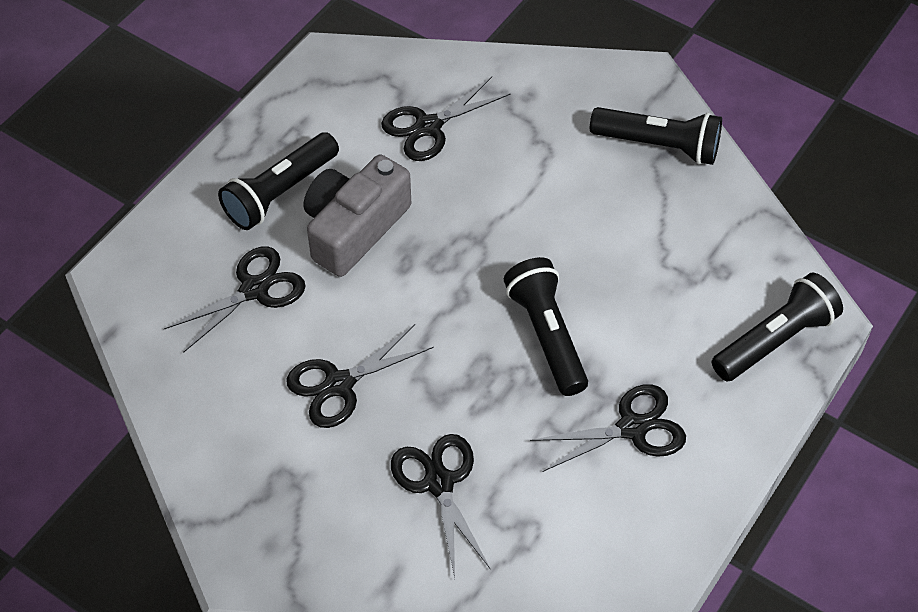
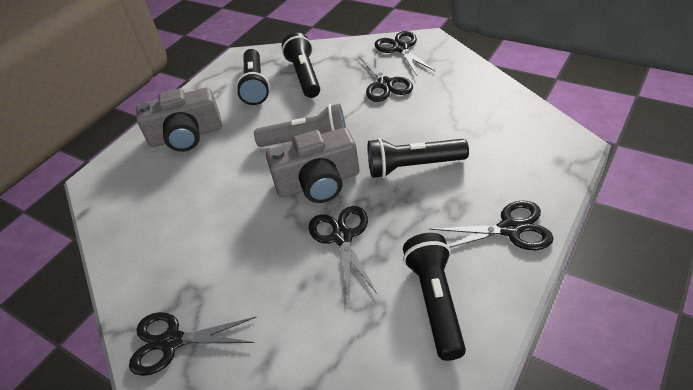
grey camera: 1 -> 2
grey flashlight: 0 -> 1

